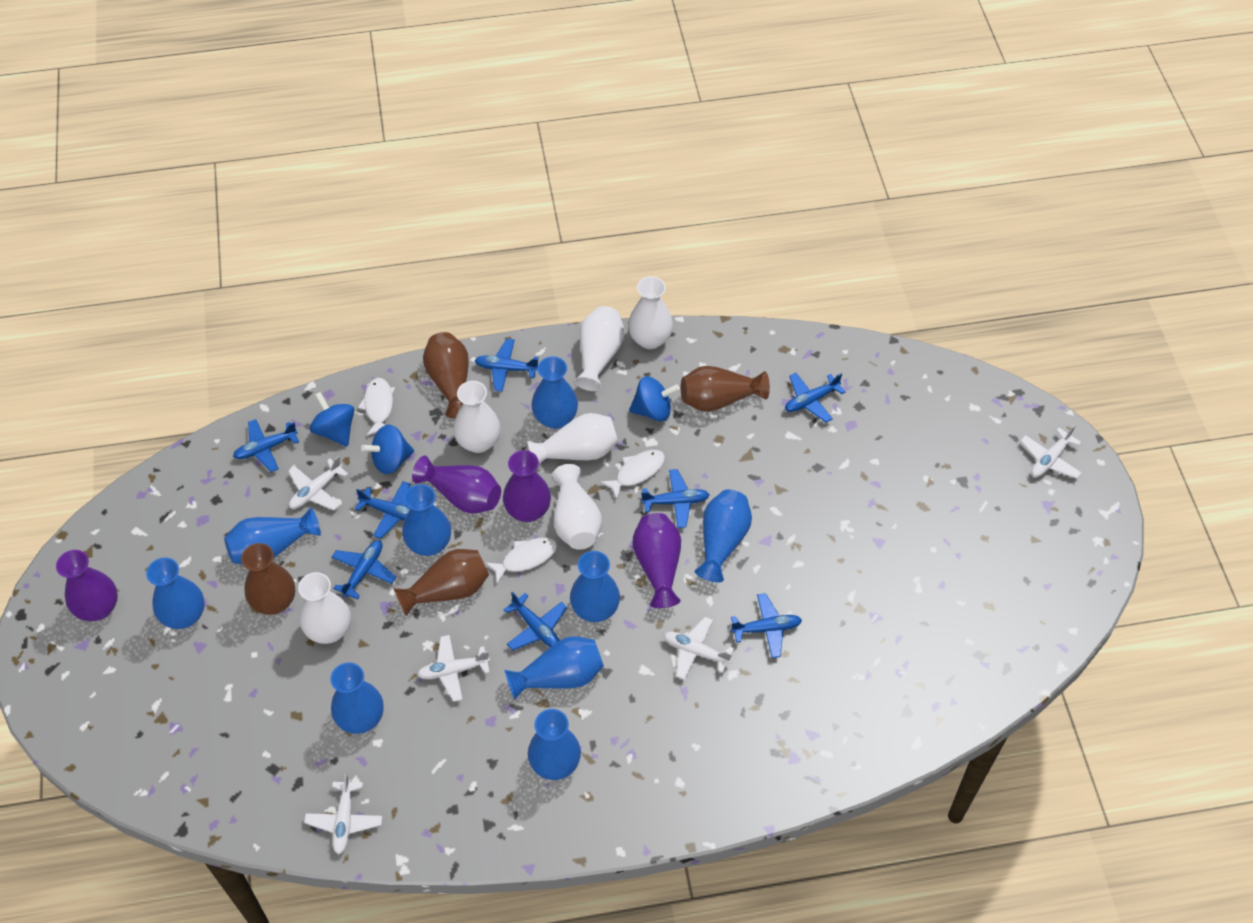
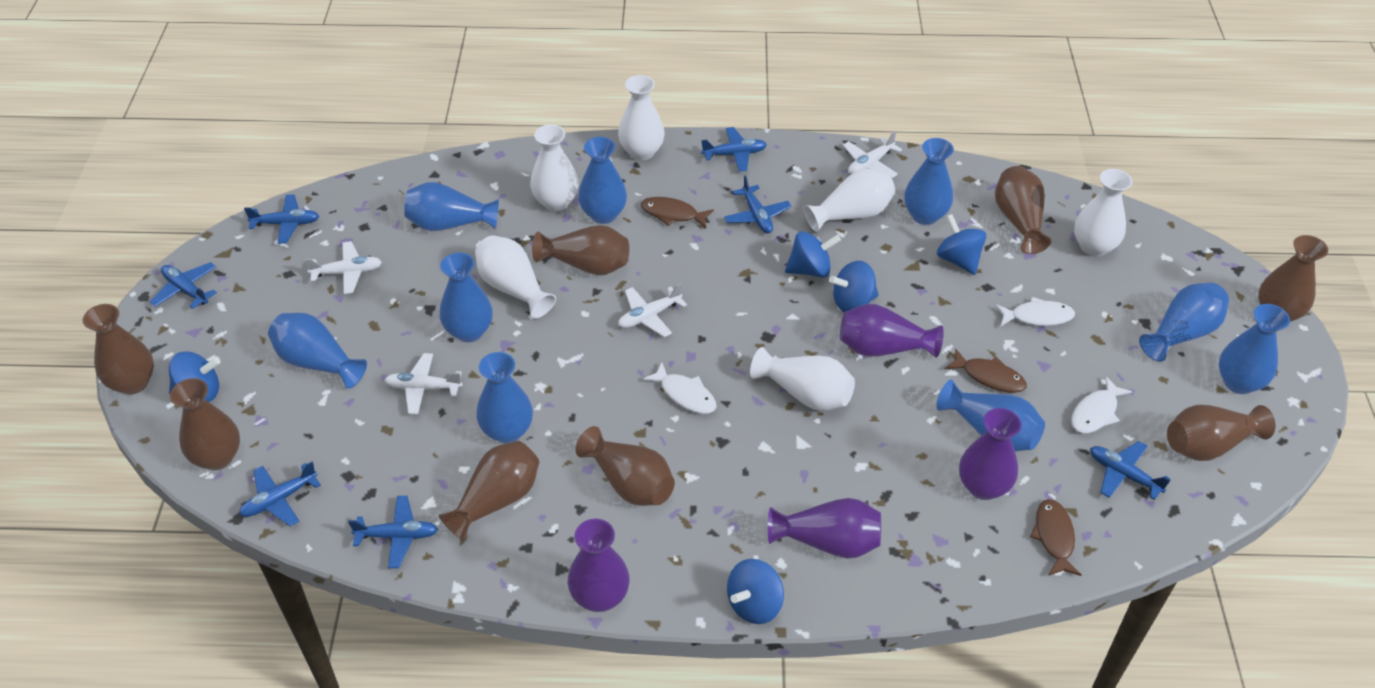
blue plane: 8 -> 7
blue spinning top: 3 -> 5
brown fish: 0 -> 3
brown vase: 4 -> 8
white plane: 5 -> 4

